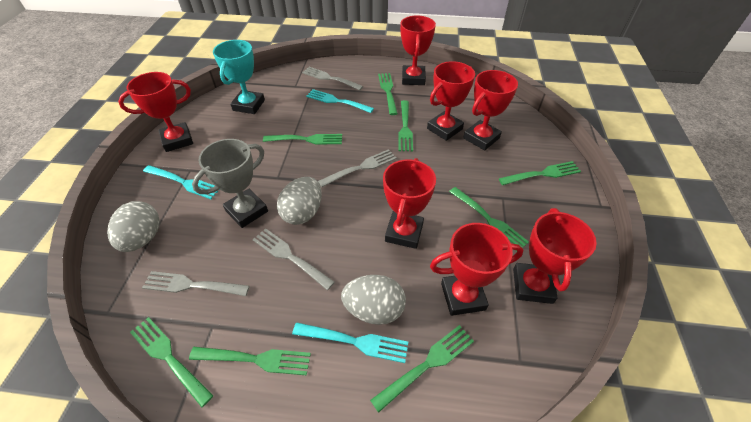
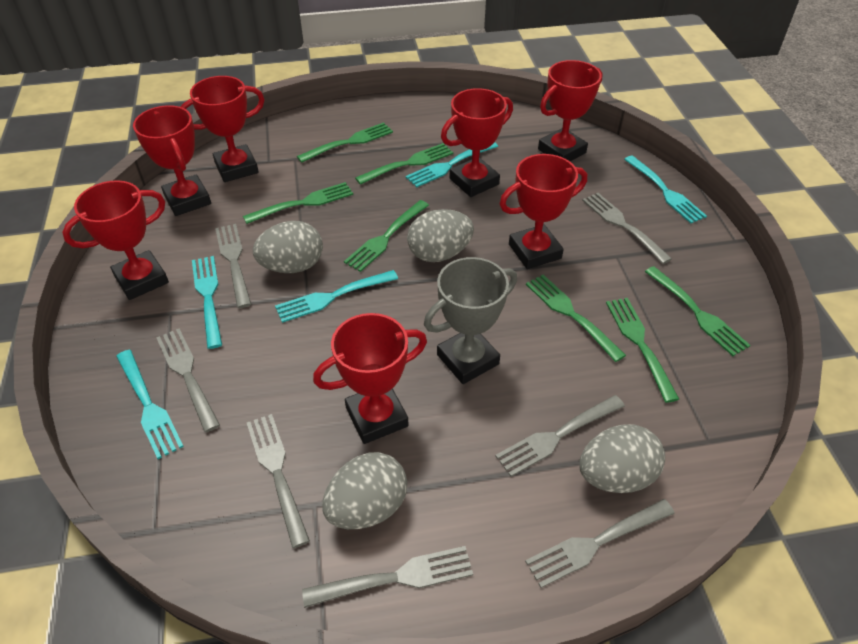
green fork: 8 -> 7
grey egg: 3 -> 4
grey fork: 4 -> 7
turquoise fork: 3 -> 5
turquoise trophy: 1 -> 0

